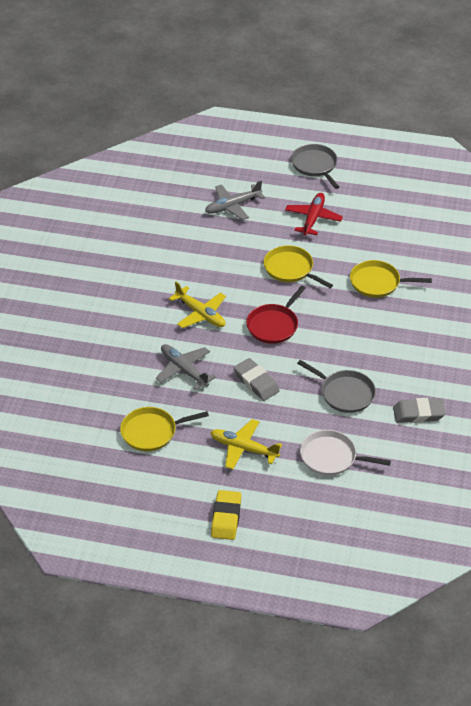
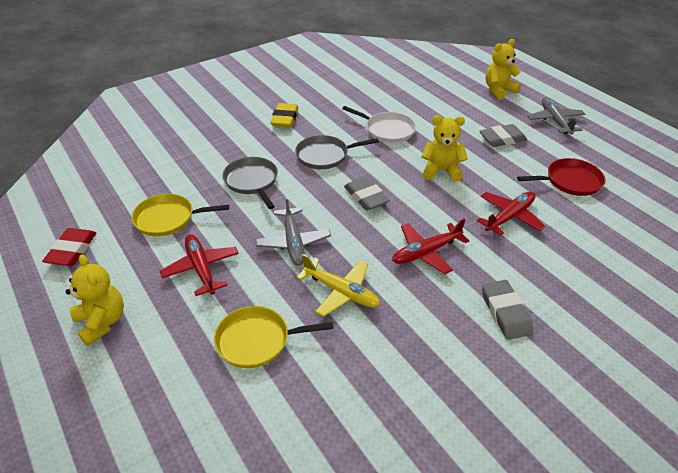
grey eraser: 2 -> 3
red eraser: 0 -> 1
red plane: 1 -> 3
yellow pan: 3 -> 2
yellow plane: 2 -> 1
yellow teddy bear: 0 -> 3

